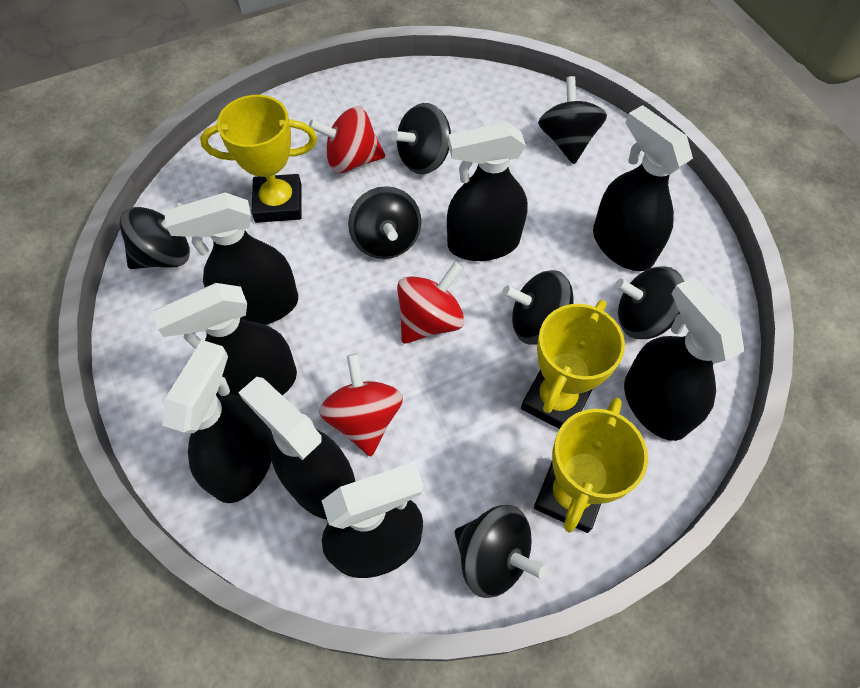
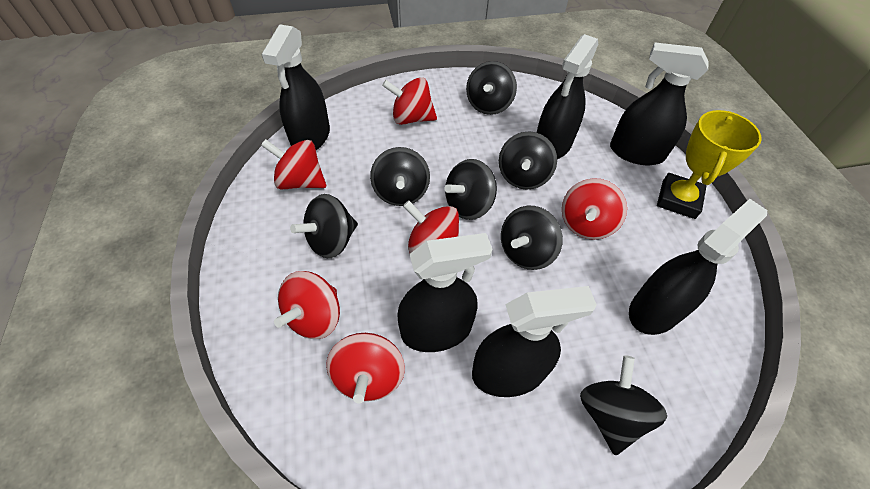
black spray bottle: 8 -> 6
red spinning top: 3 -> 6
yellow trophy: 3 -> 1

